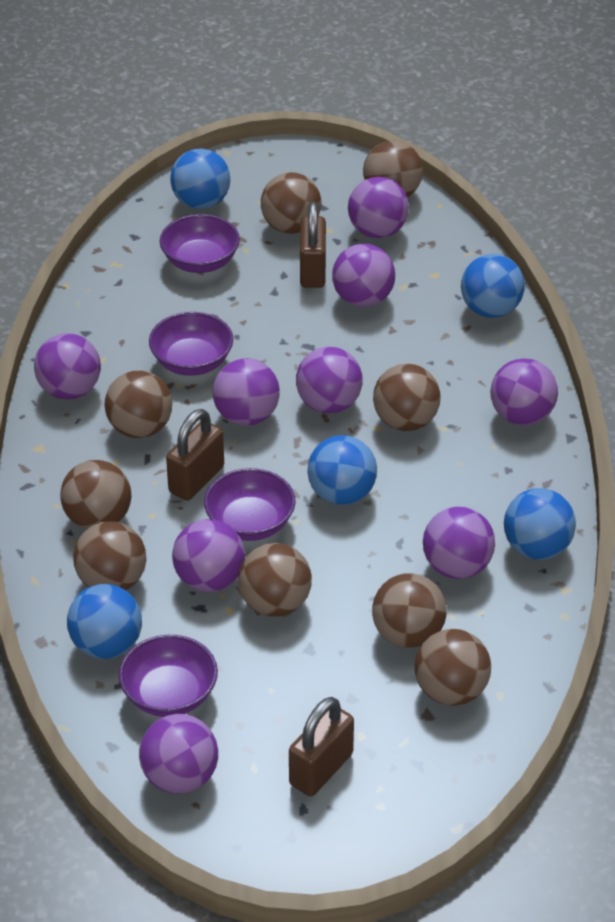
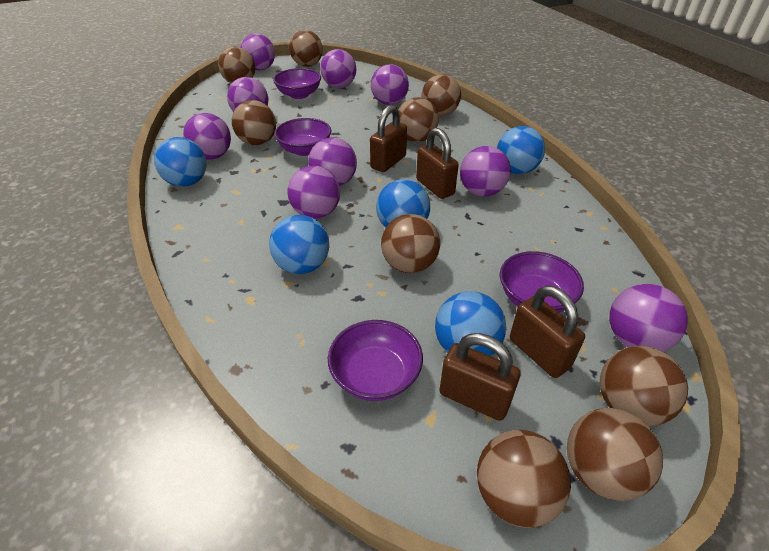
brown padlock: 3 -> 4

